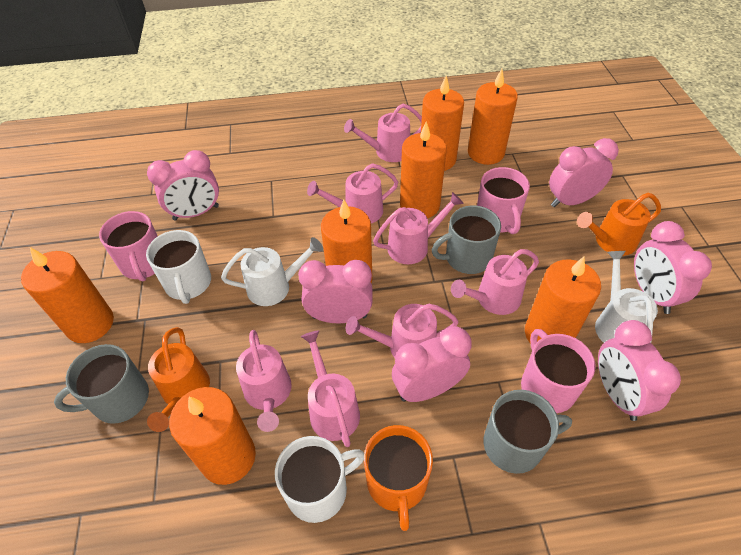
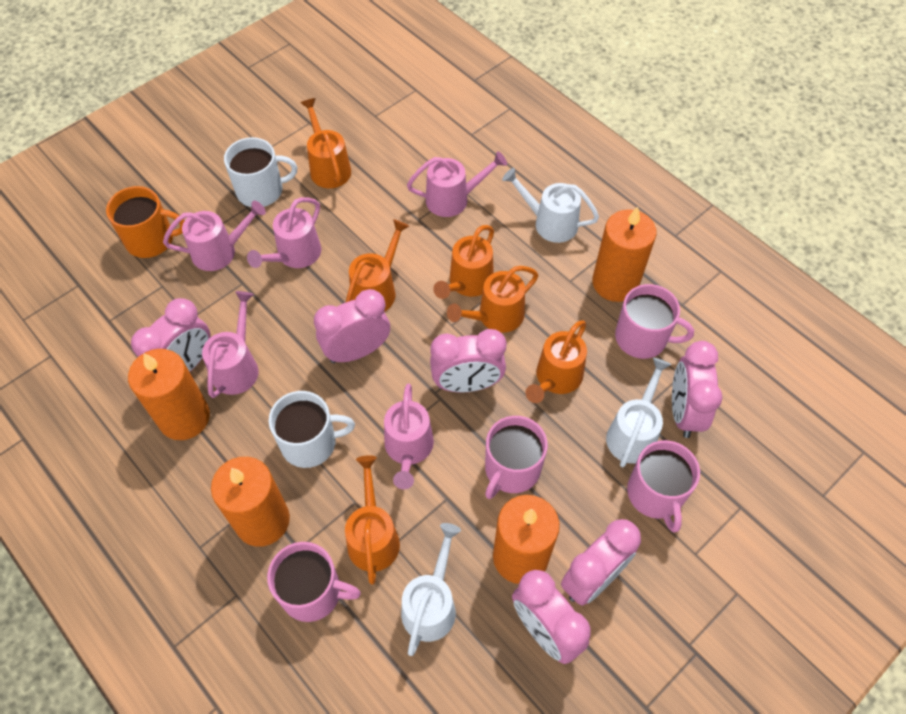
grey mug: 3 -> 0
orange candle: 7 -> 4
orange watering can: 2 -> 6
pink mug: 3 -> 4
pink watering can: 7 -> 5
white watering can: 2 -> 3

